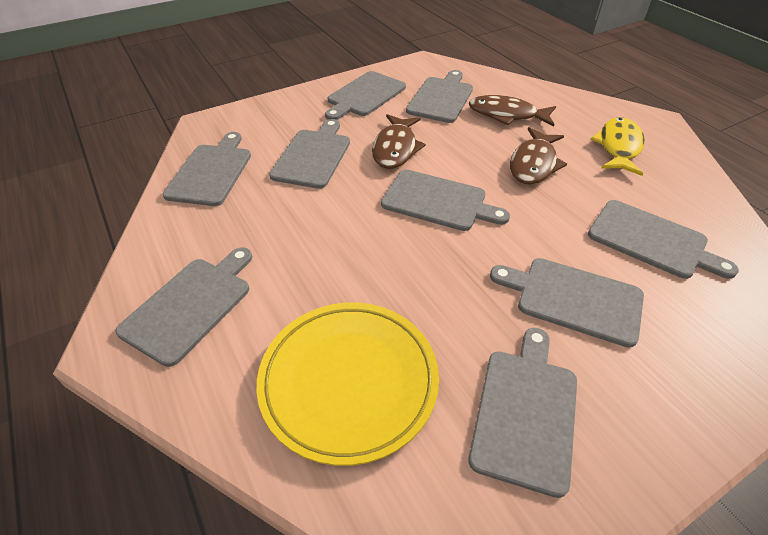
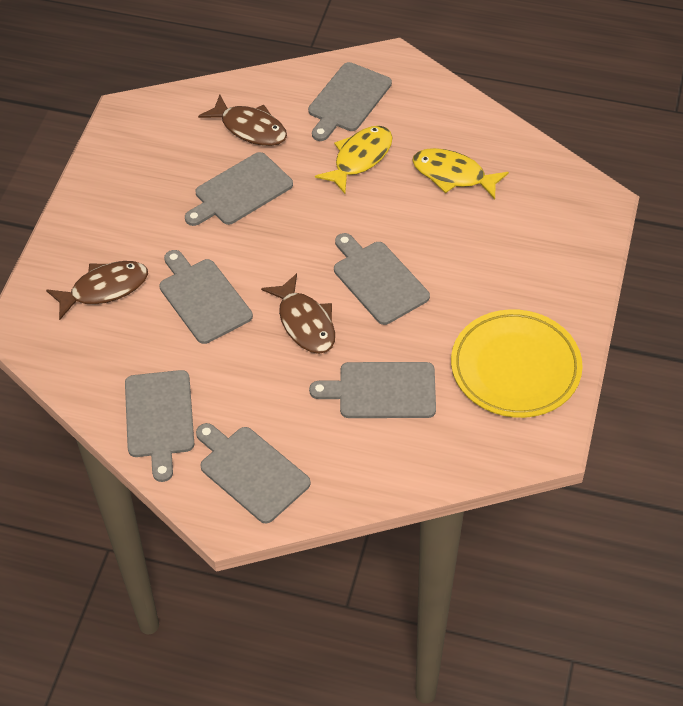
grey cutting board: 9 -> 7
yellow fish: 1 -> 2

